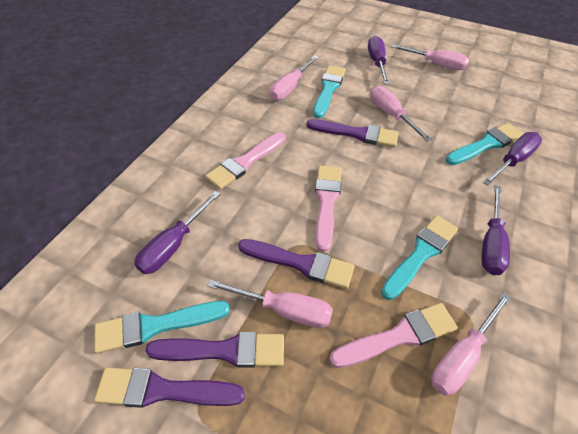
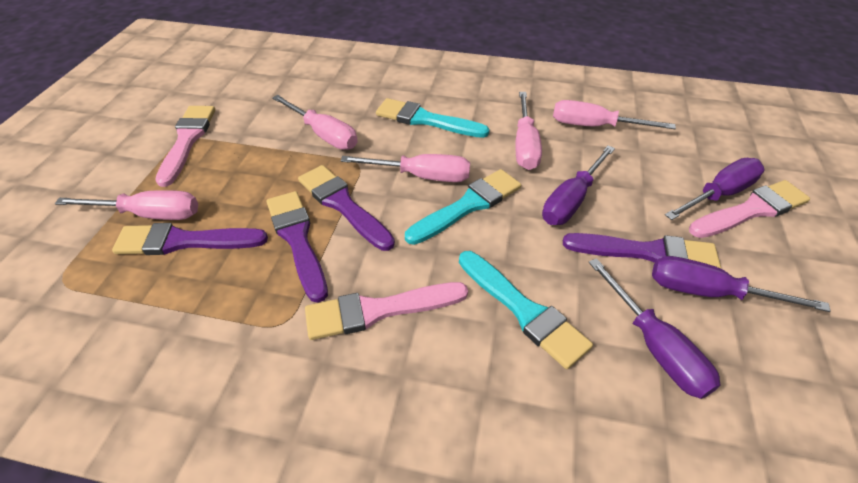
turquoise brush: 4 -> 3

